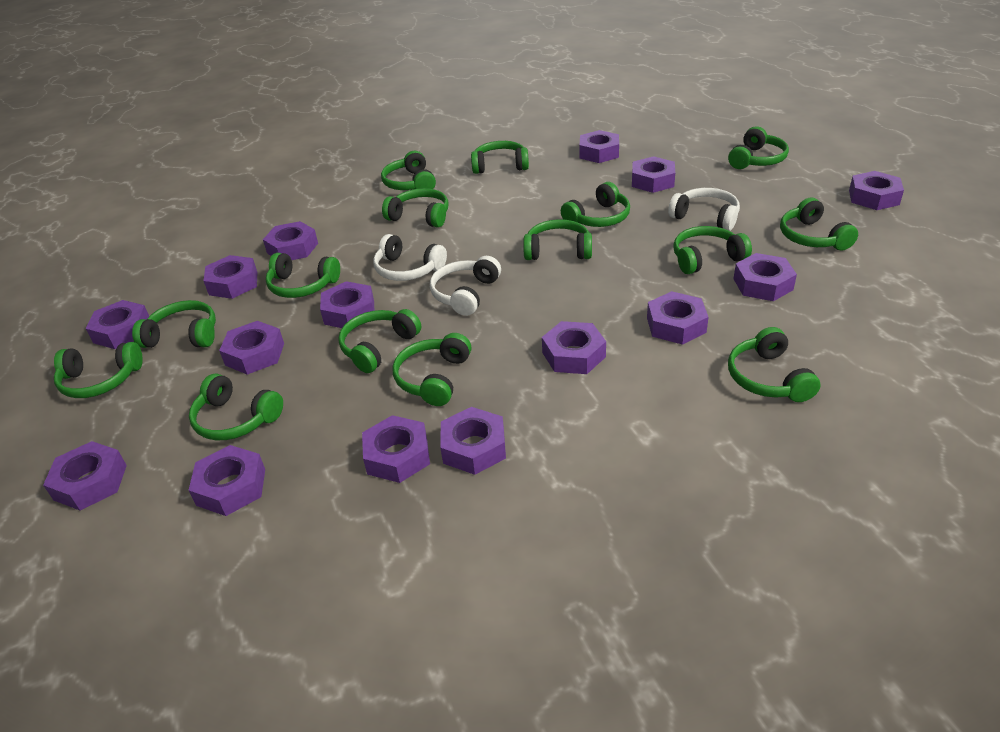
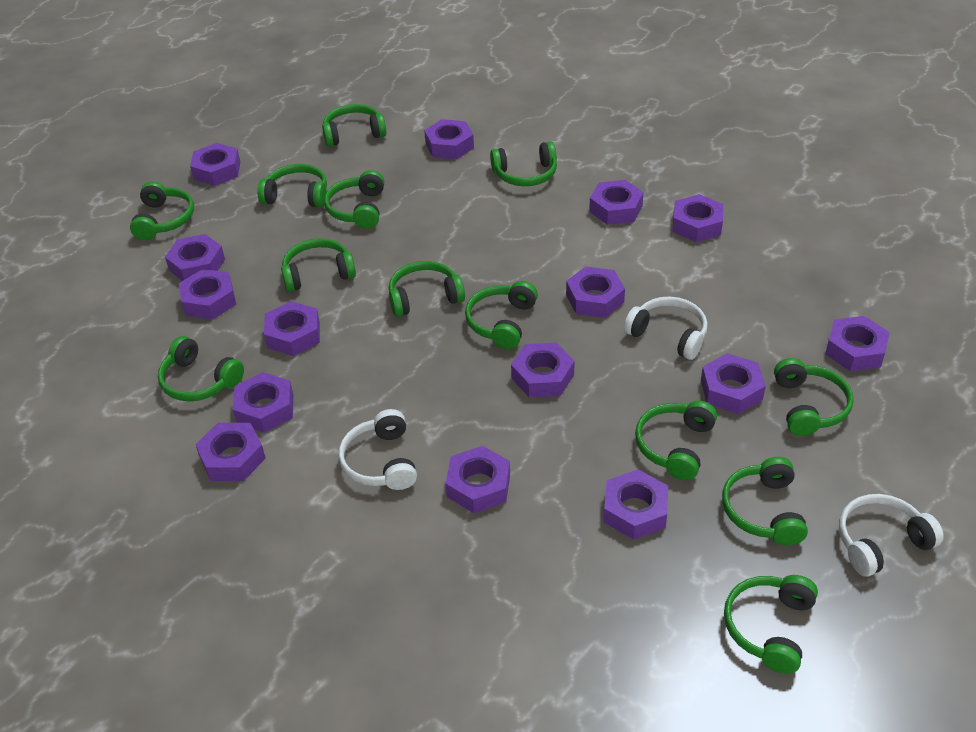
green headphones: 15 -> 13

